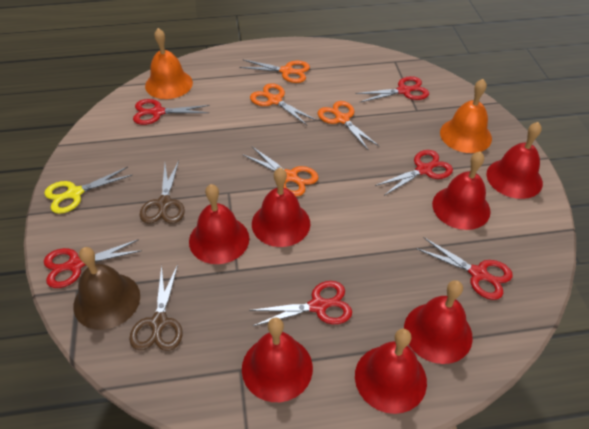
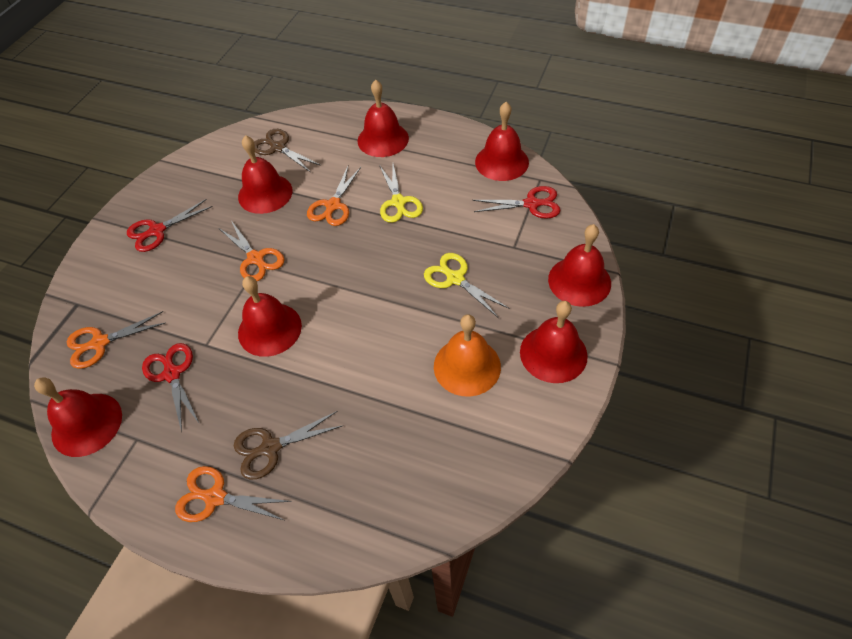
brown bell: 1 -> 0
orange bell: 2 -> 1
red scissors: 6 -> 3
yellow scissors: 1 -> 2

